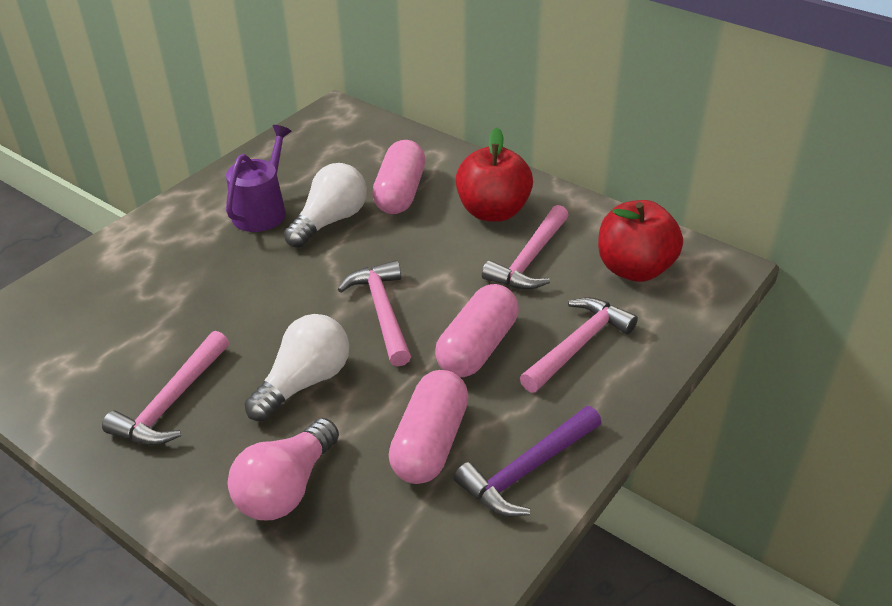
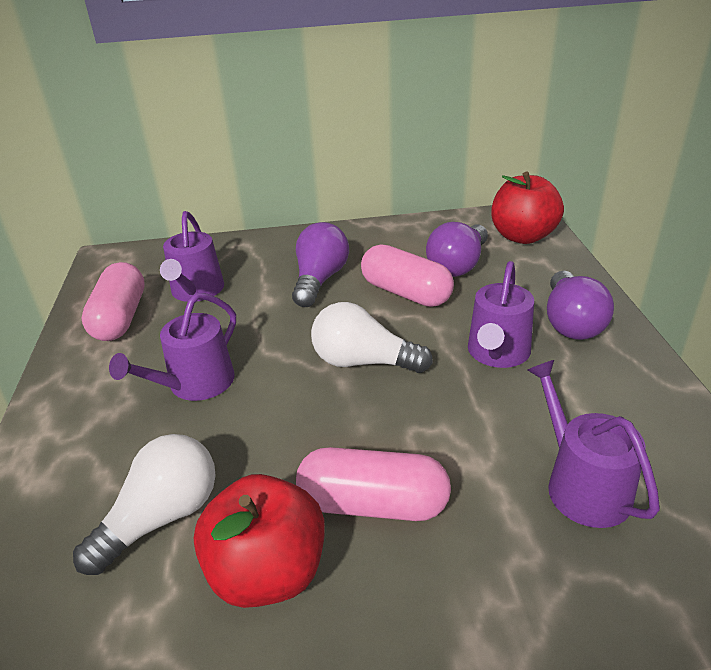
pink hammer: 4 -> 0
pink light bulb: 1 -> 0
purple hammer: 1 -> 0
purple light bulb: 0 -> 3
purple watering can: 1 -> 4

